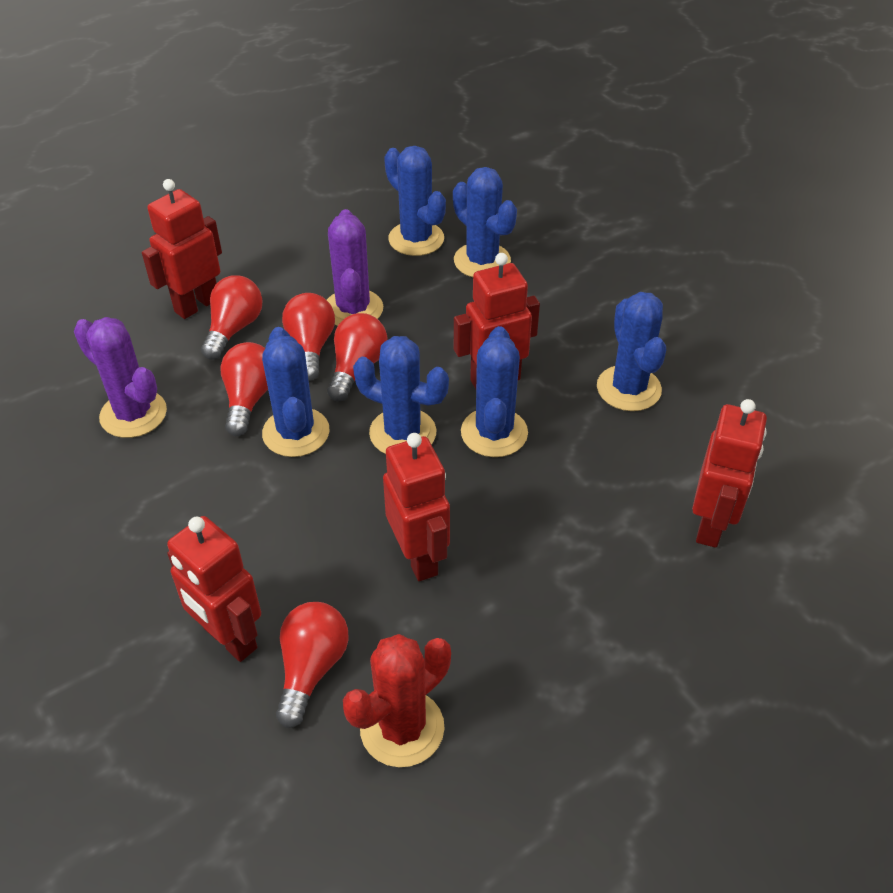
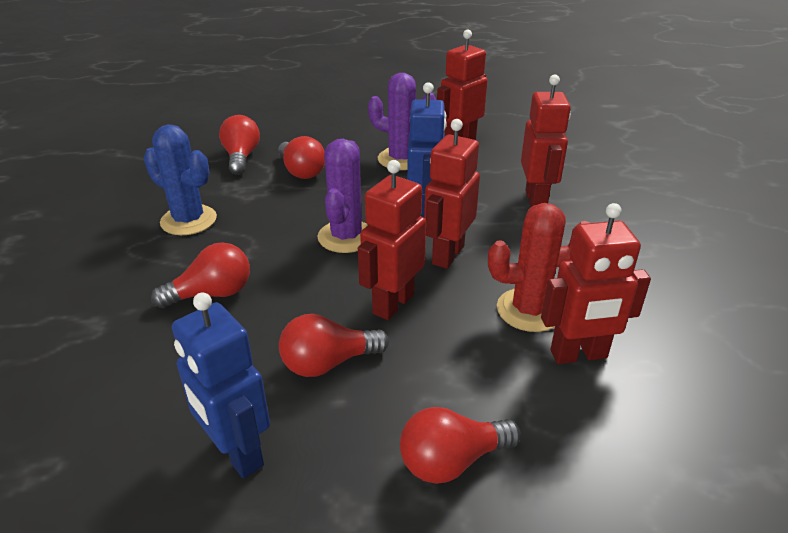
blue cactus: 6 -> 1
blue robot: 0 -> 2

